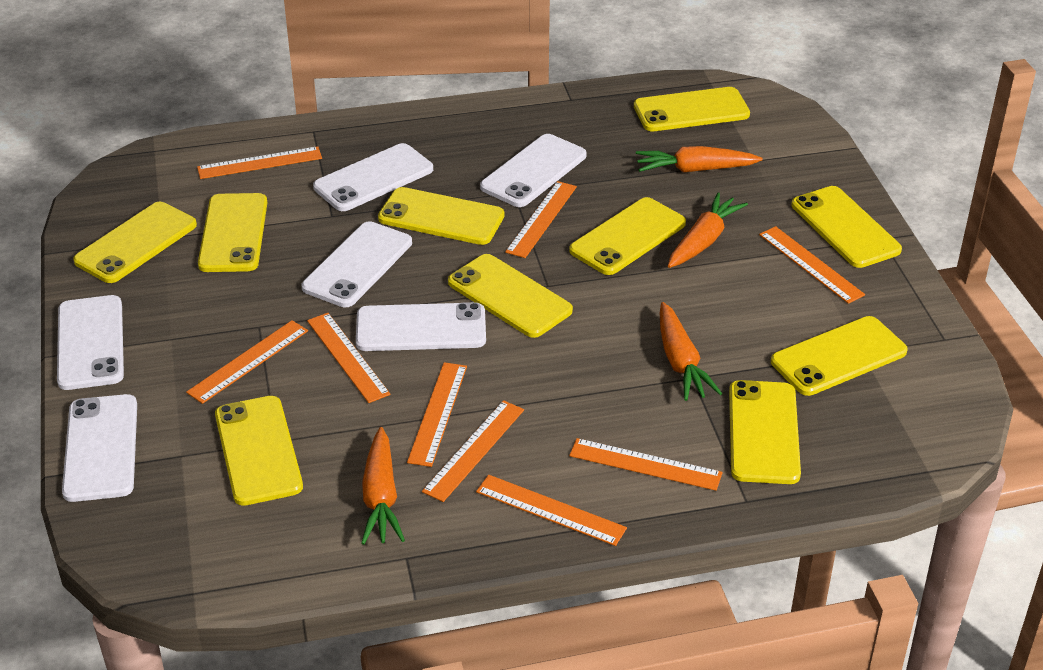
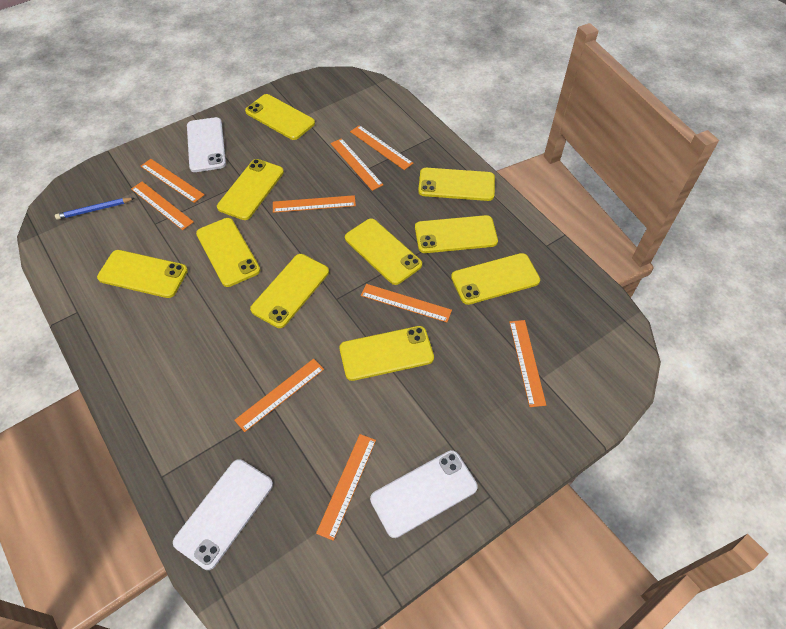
blue pencil: 0 -> 1
orange carrot: 4 -> 0
white phone: 6 -> 3

